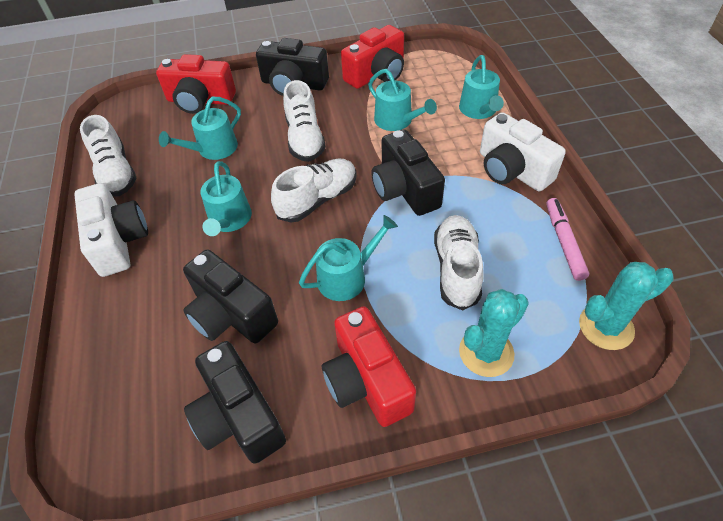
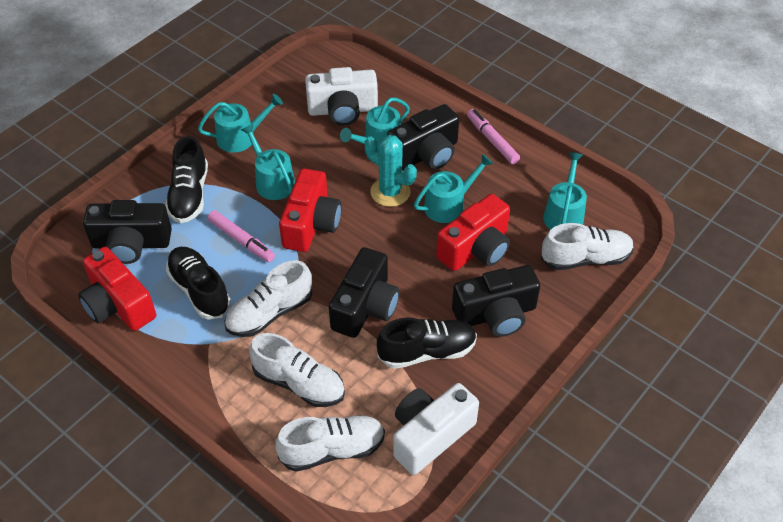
black shoe: 0 -> 3
pink marker: 1 -> 2
turquoise cactus: 2 -> 1

